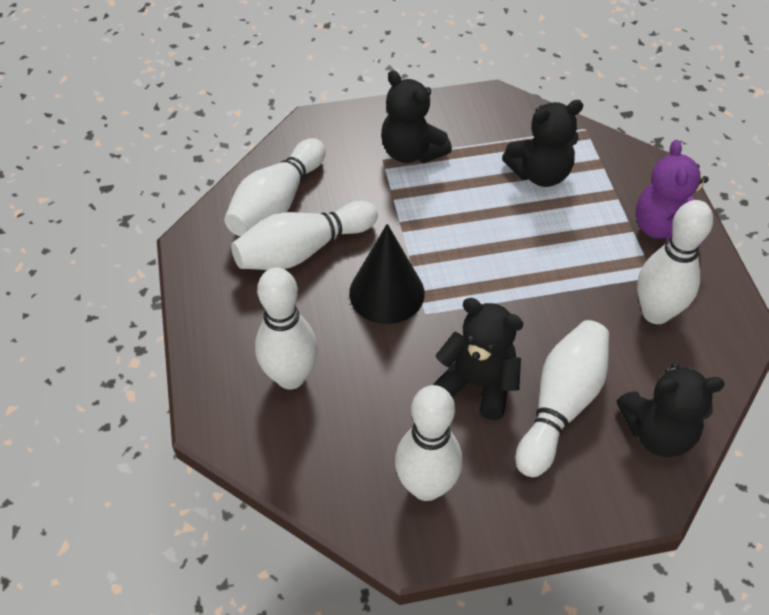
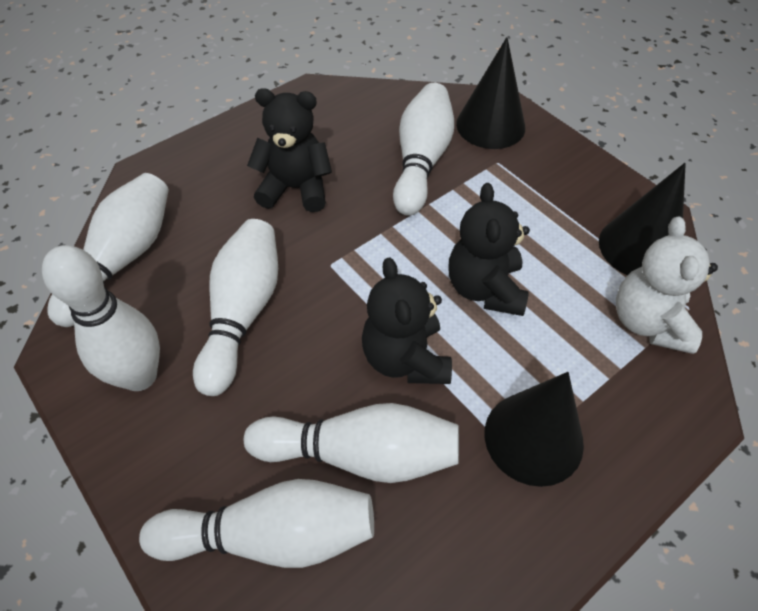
black cone: 1 -> 3
black teddy bear: 4 -> 3
purple teddy bear: 1 -> 0
white teddy bear: 0 -> 1

